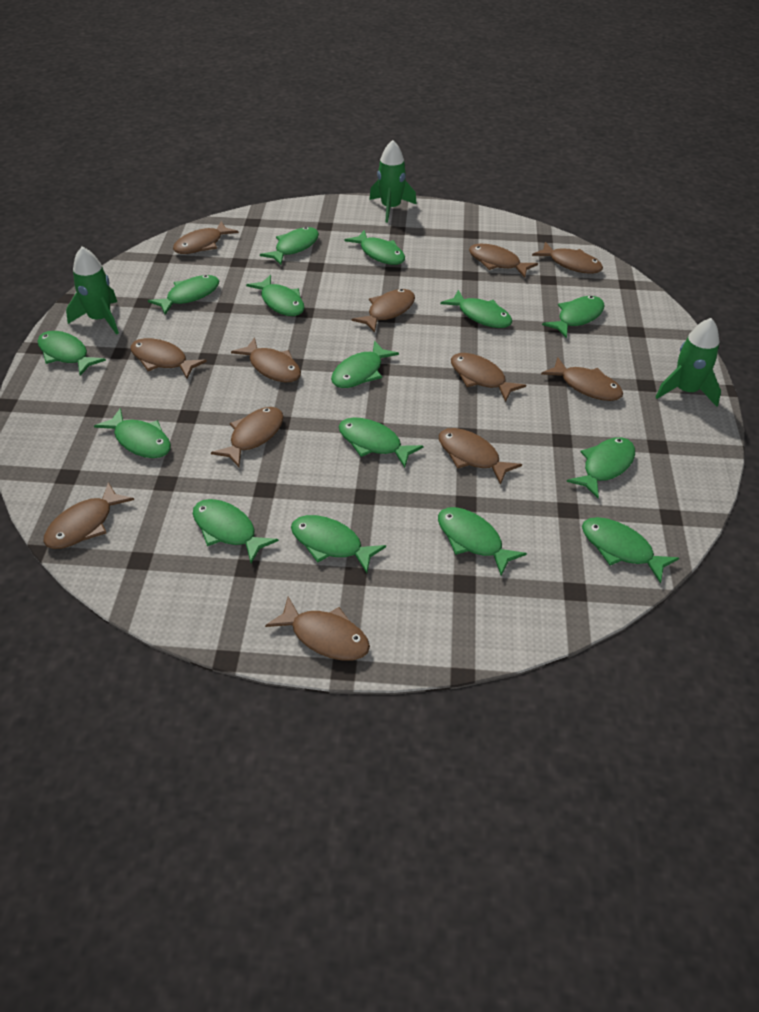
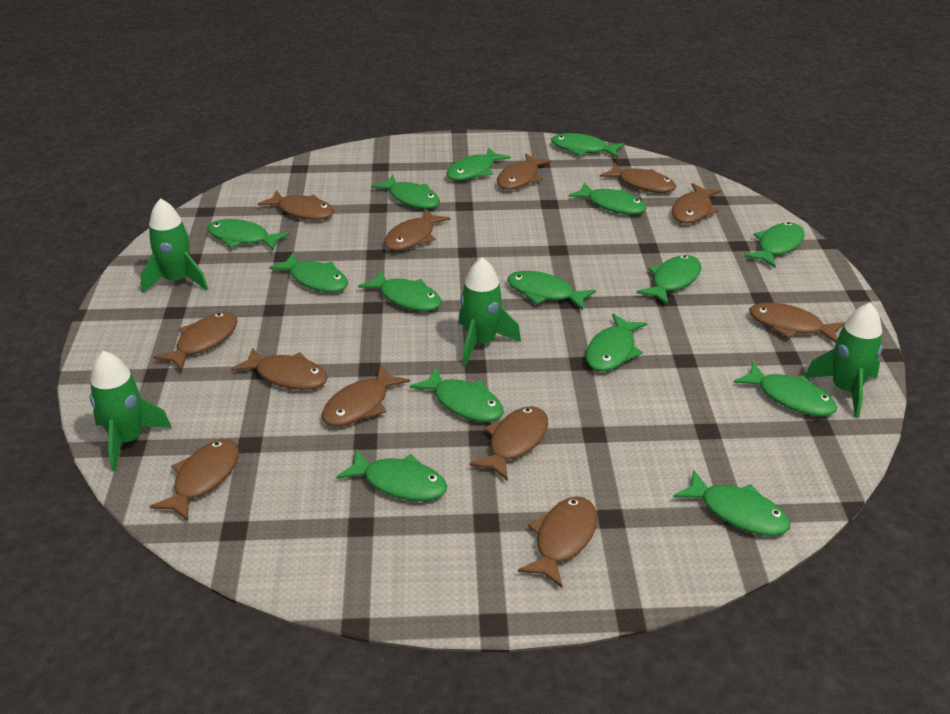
green rocket: 3 -> 4

